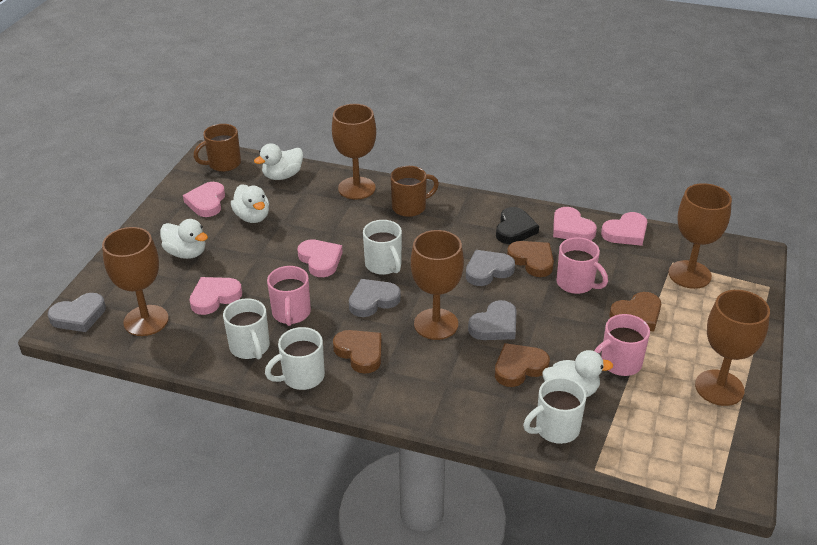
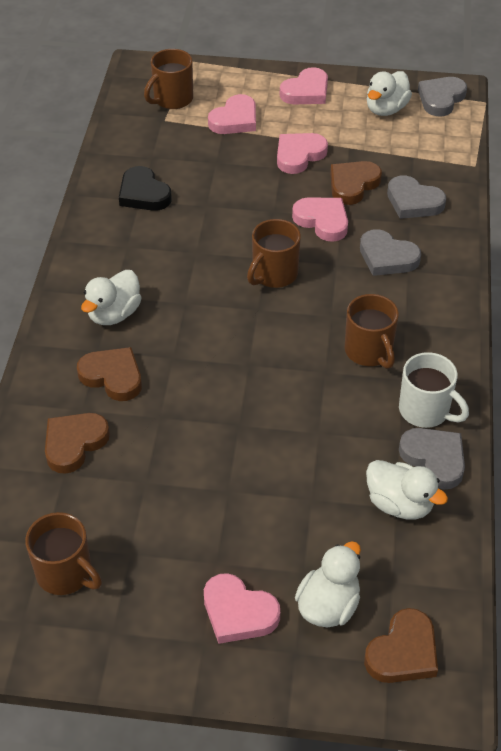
brown goblet: 5 -> 0
brown mug: 2 -> 4
pink mug: 3 -> 0
white mug: 4 -> 1

